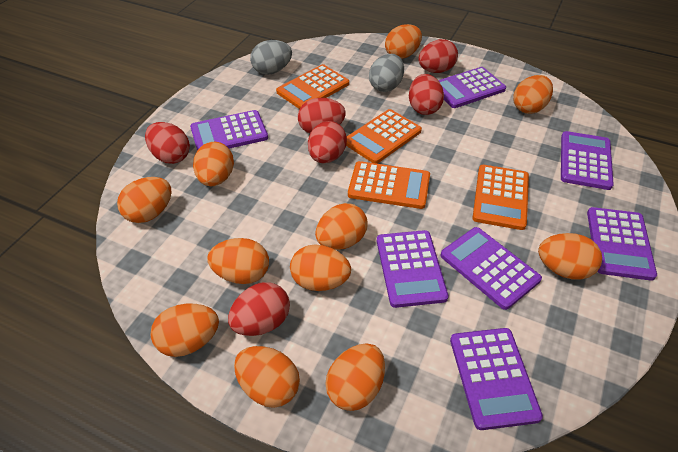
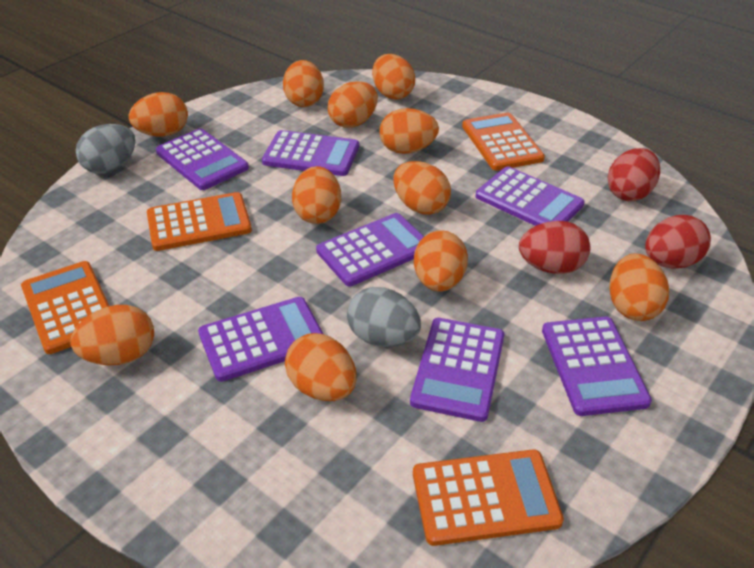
red egg: 6 -> 3

